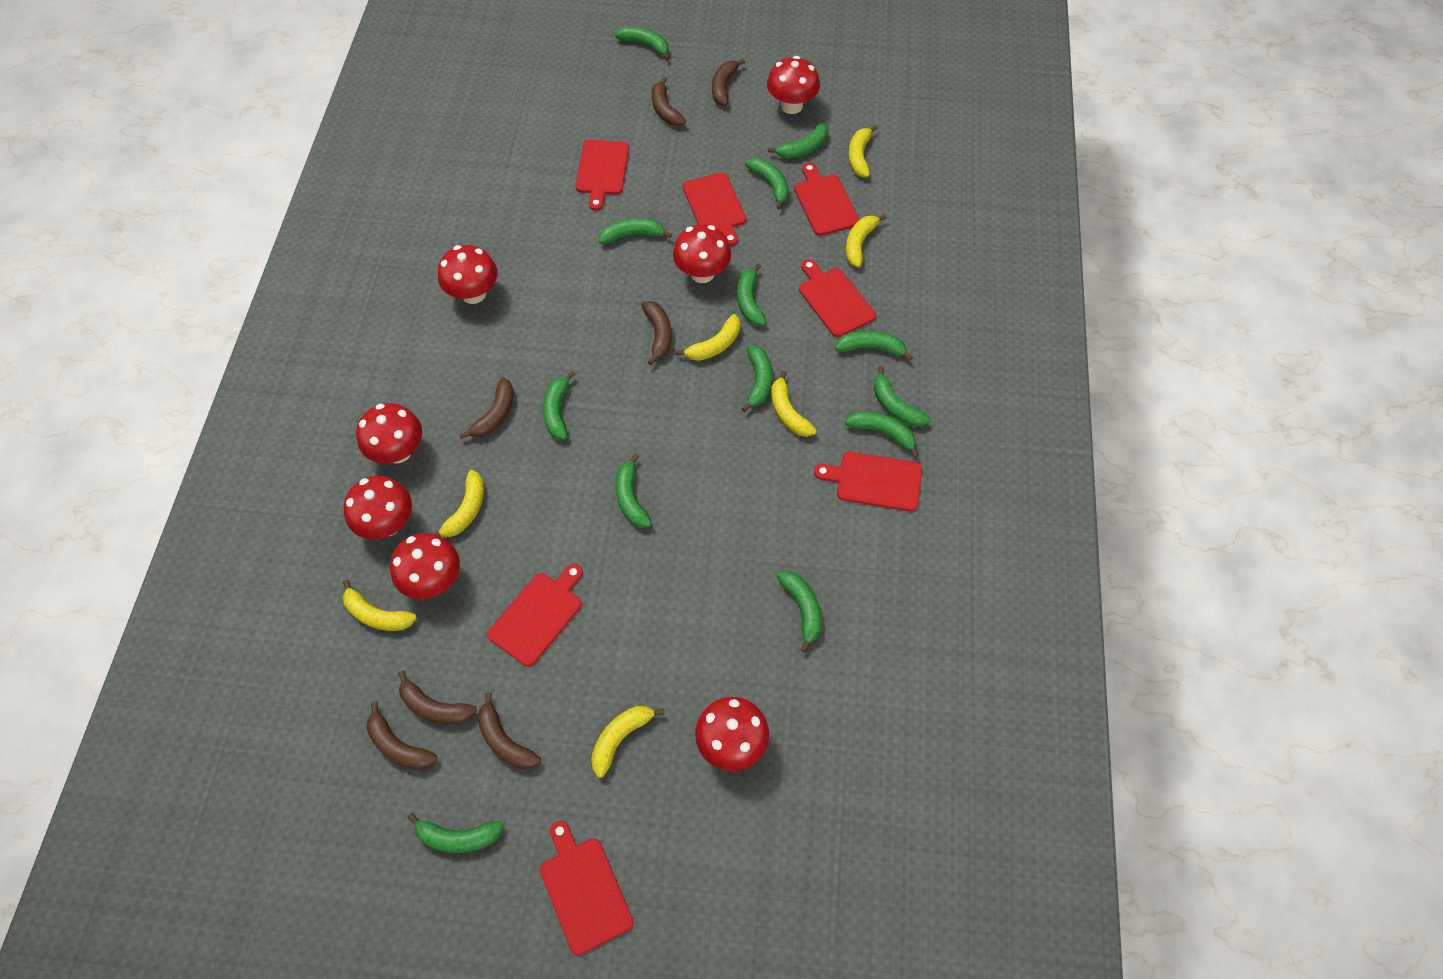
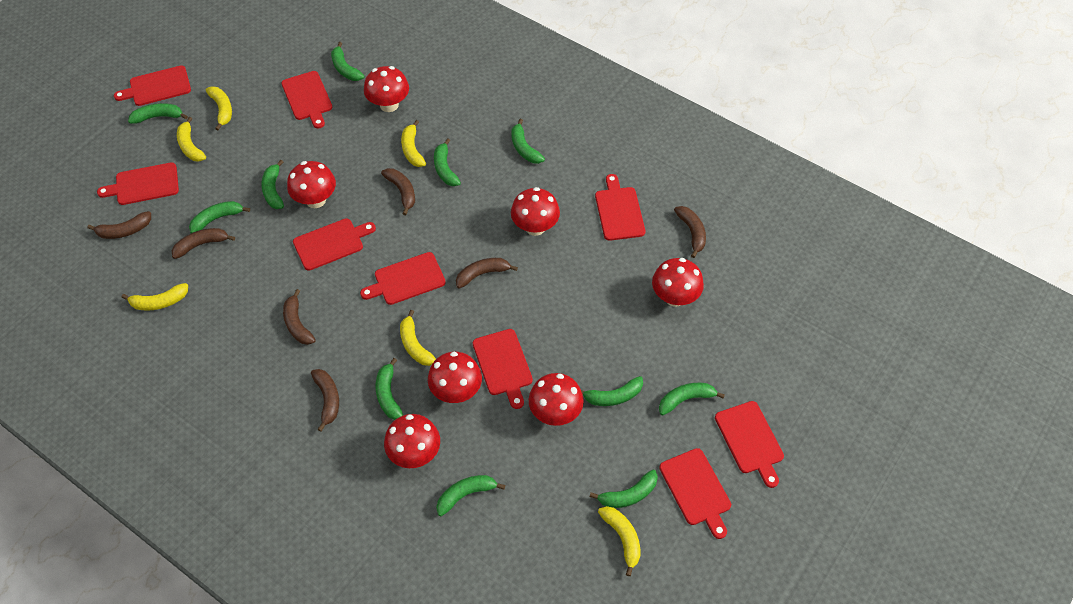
green banana: 13 -> 11
red cutting board: 7 -> 9
yellow banana: 7 -> 6

